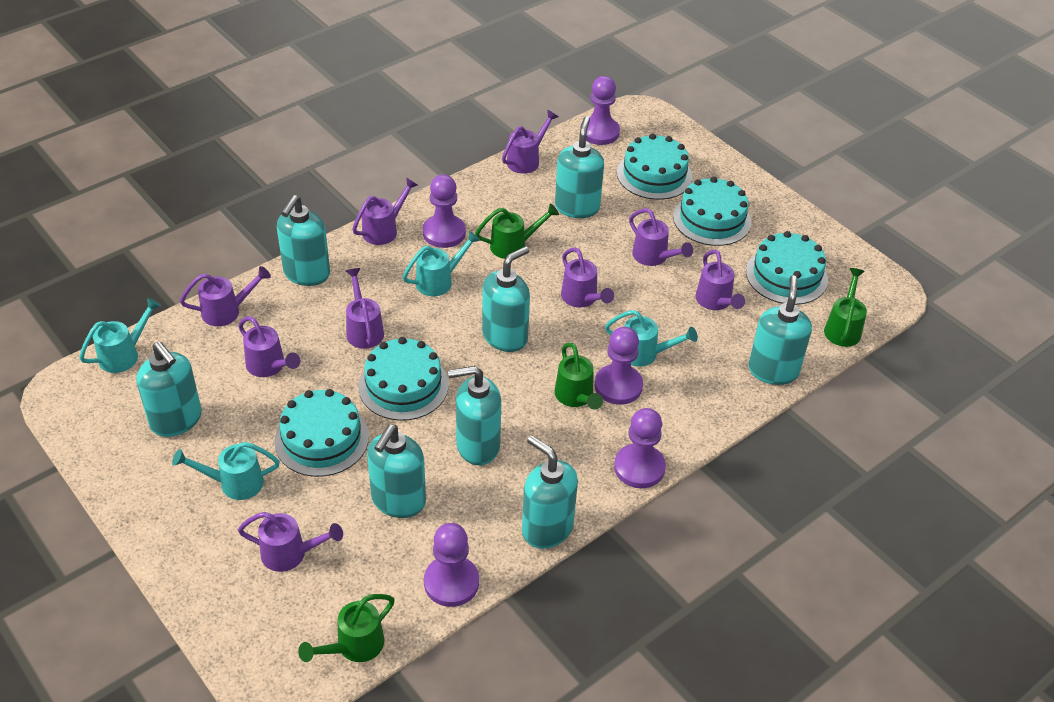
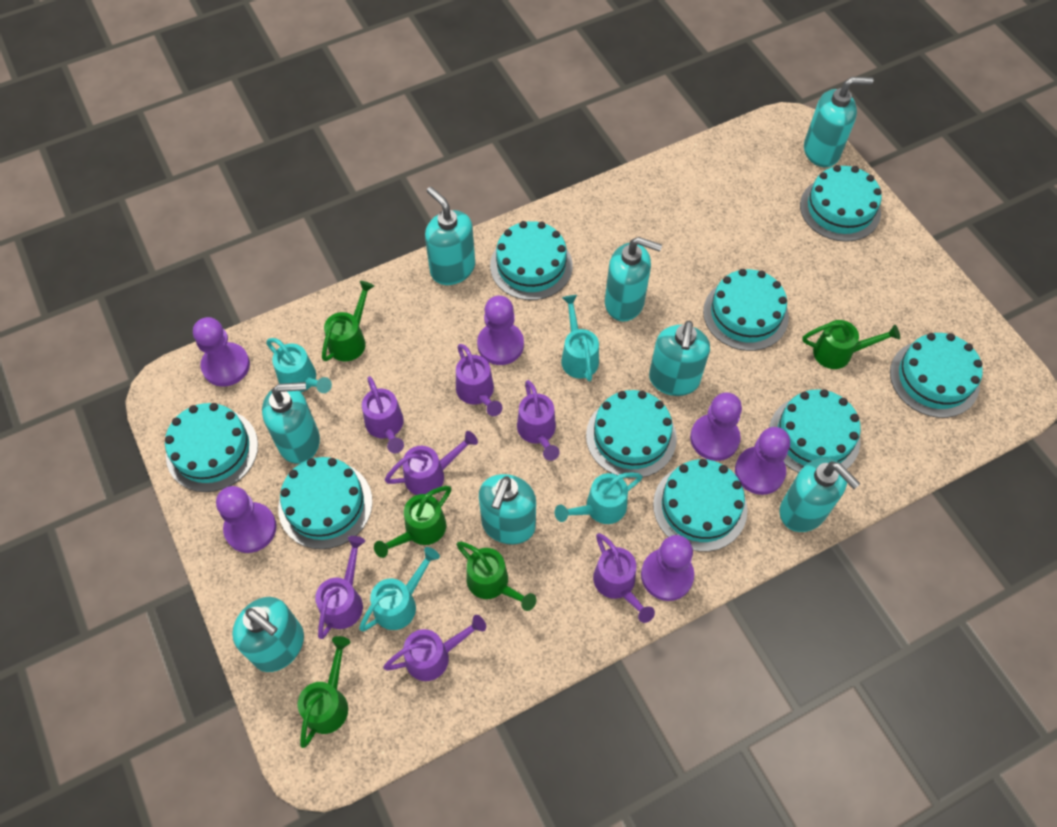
green watering can: 4 -> 5
purple pawn: 5 -> 6
purple watering can: 9 -> 7
turquoise cake: 5 -> 9

